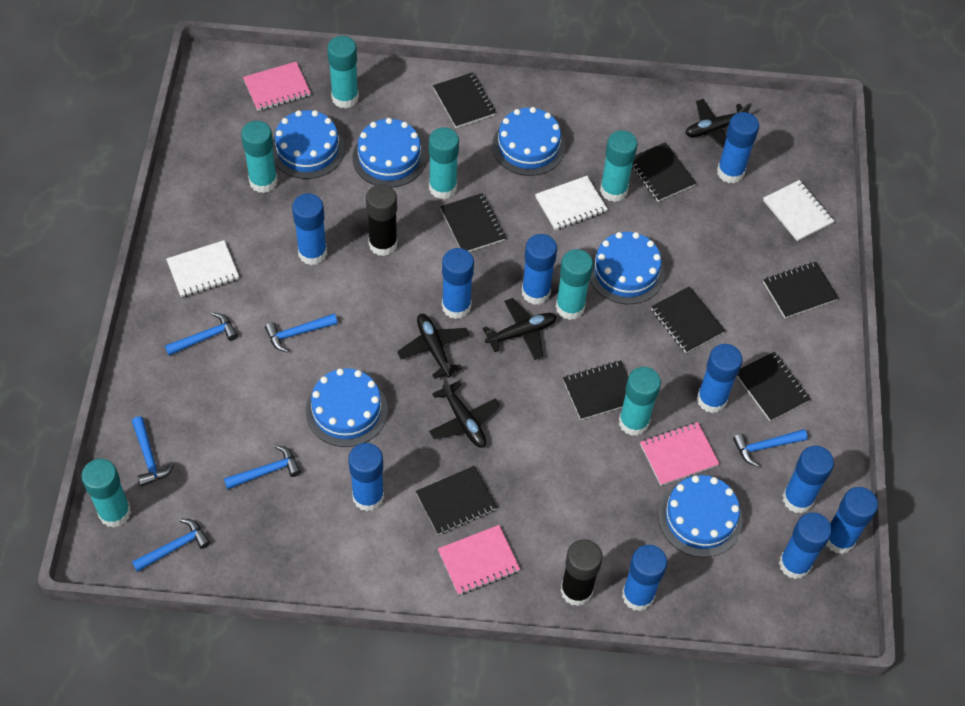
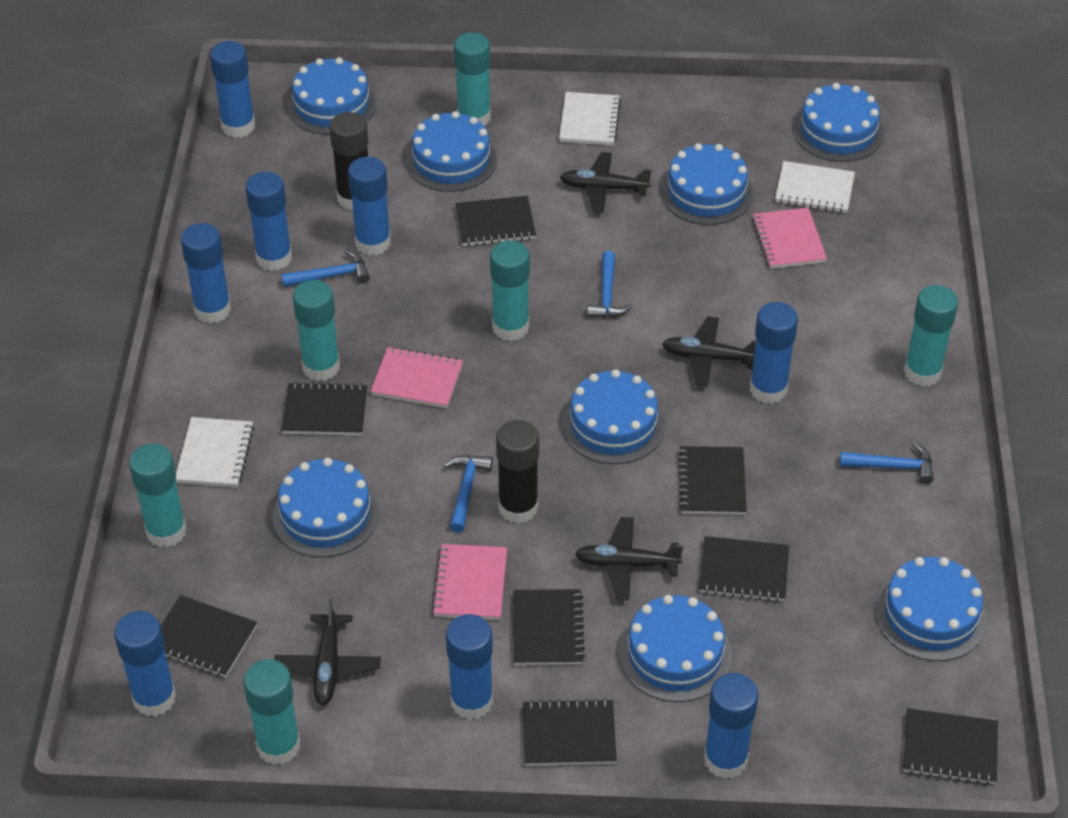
blue cake: 6 -> 8
blue glue stick: 10 -> 8
blue hammer: 6 -> 4
turquoise glue stick: 7 -> 6

